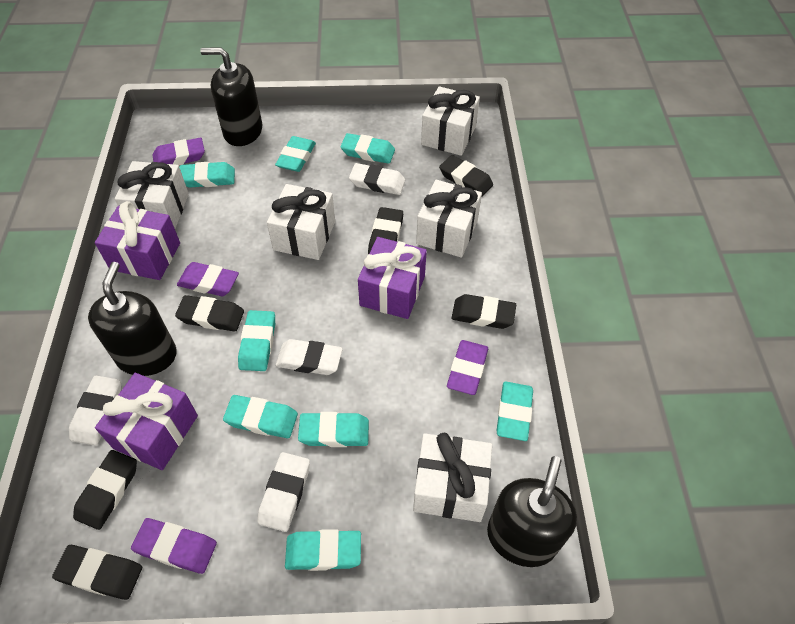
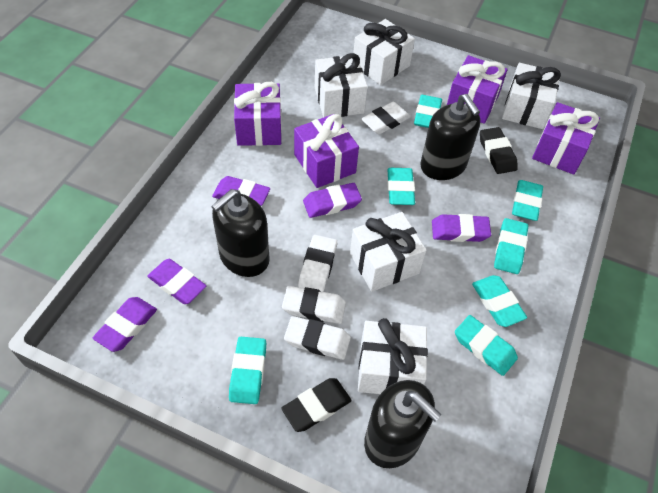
black eraser: 6 -> 2
purple eraser: 4 -> 5
purple gift: 3 -> 4
turquoise eraser: 8 -> 7

